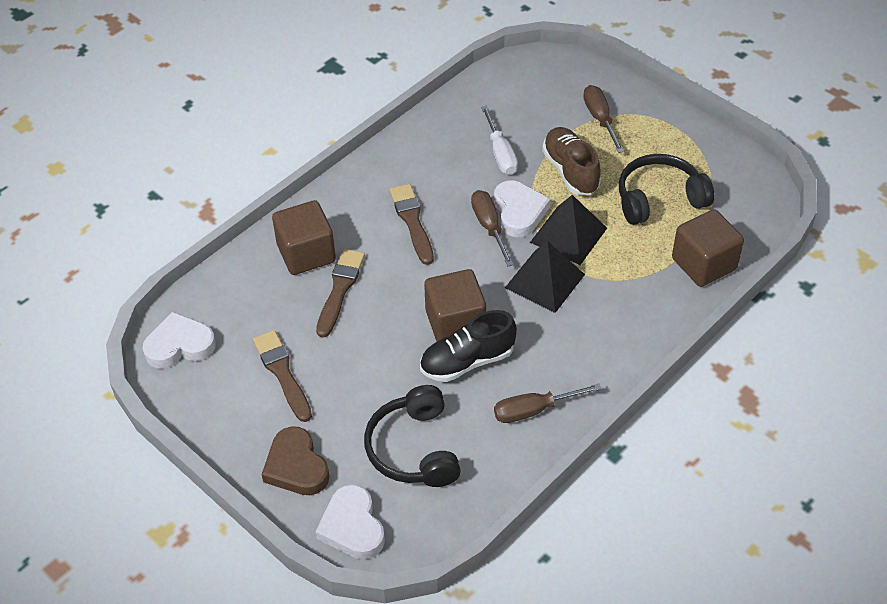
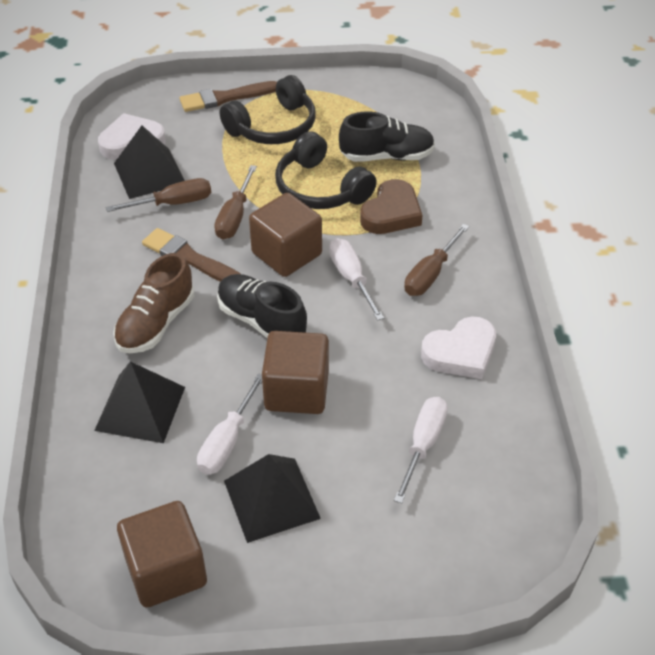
black pyramid: 2 -> 3
black shoe: 1 -> 2
brown brush: 3 -> 2
white heart: 3 -> 2
white screwdriver: 1 -> 3

